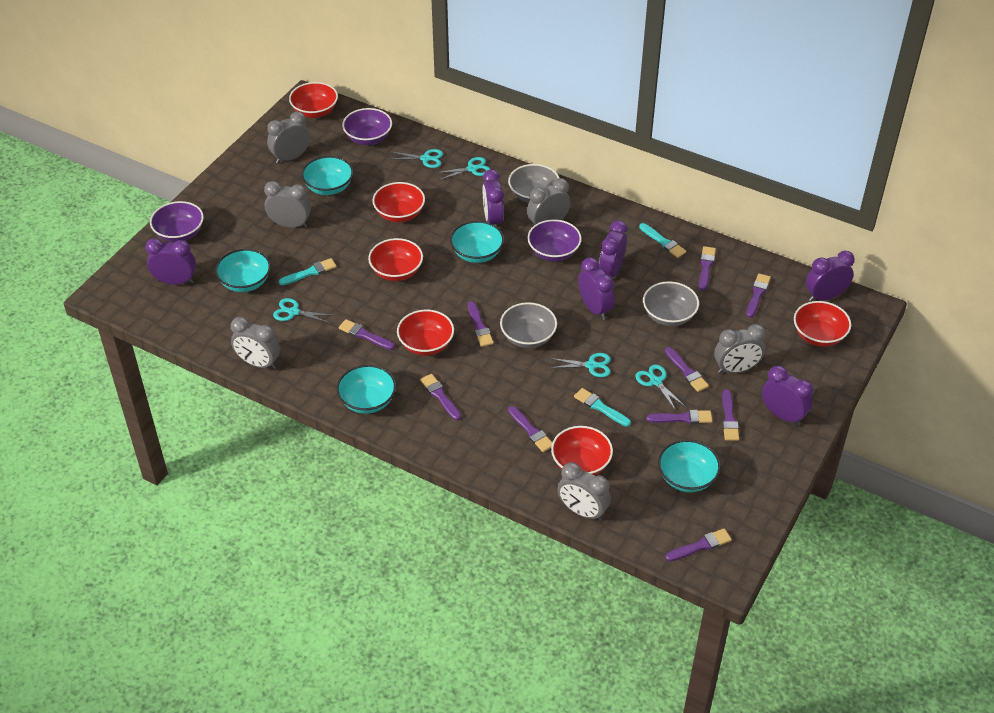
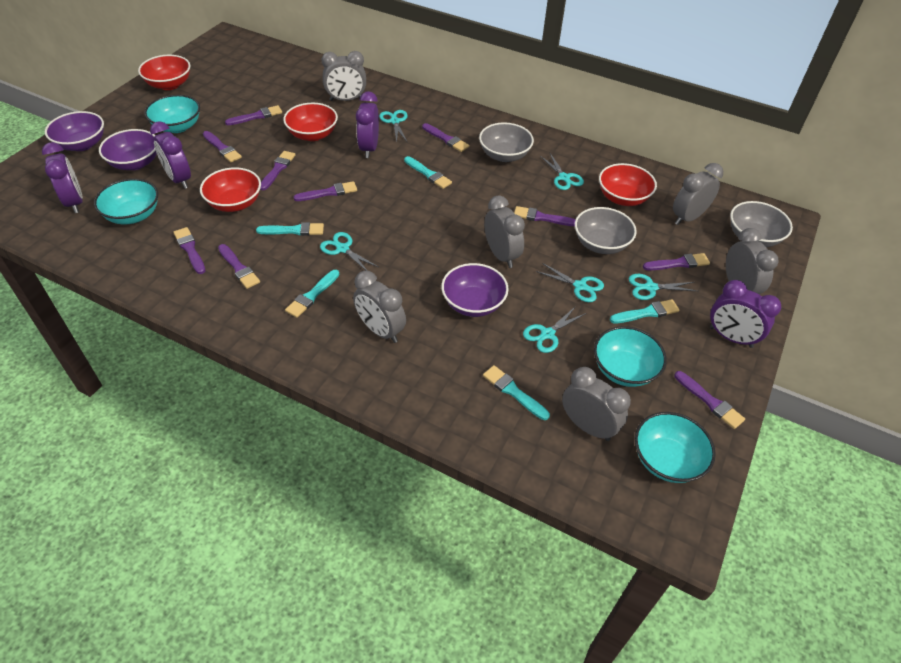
purple clock: 6 -> 4
red bowl: 6 -> 4
turquoise bowl: 5 -> 4
turquoise brush: 3 -> 5
turquoise scissors: 5 -> 6

